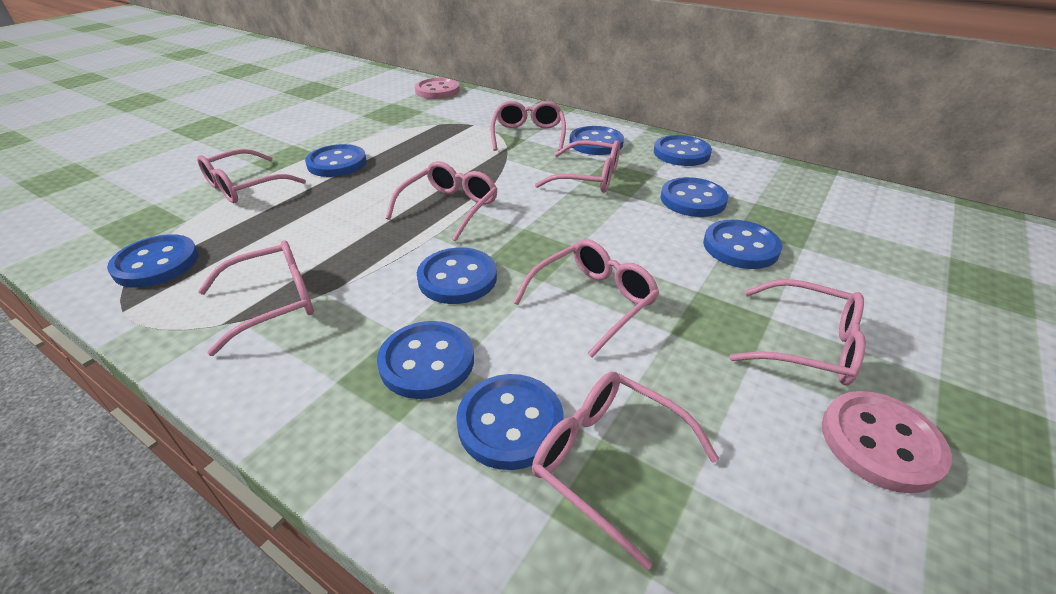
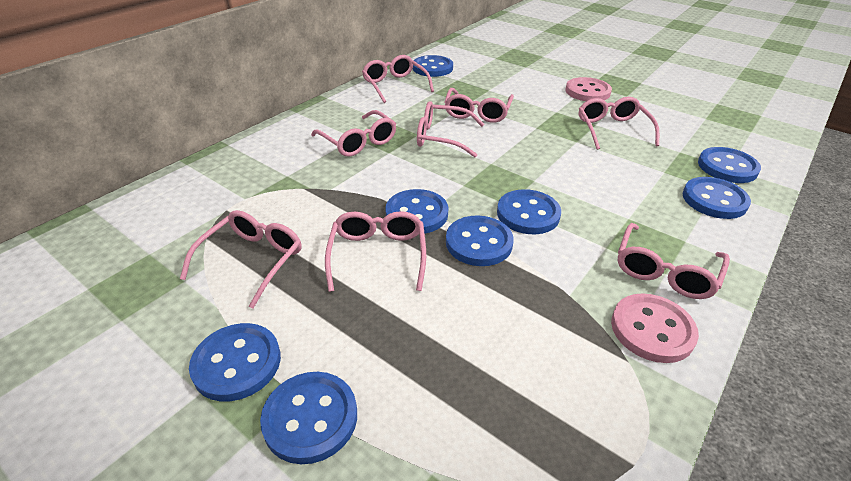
blue button: 9 -> 8

